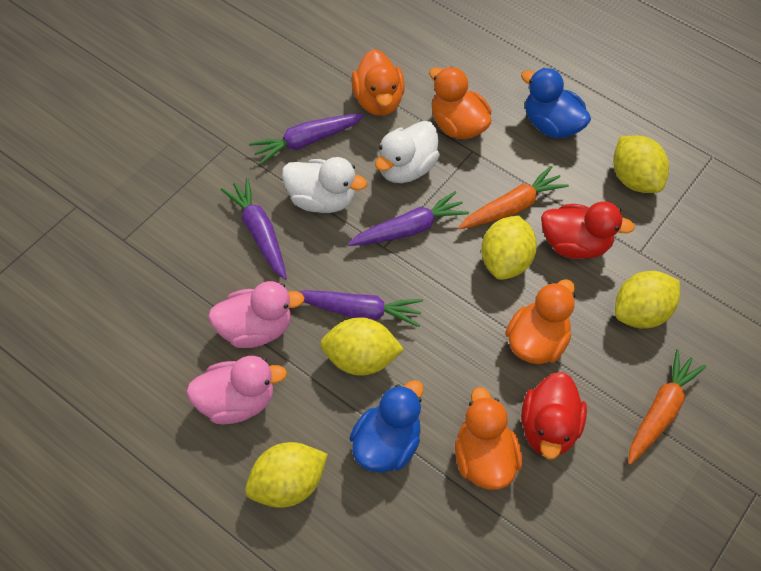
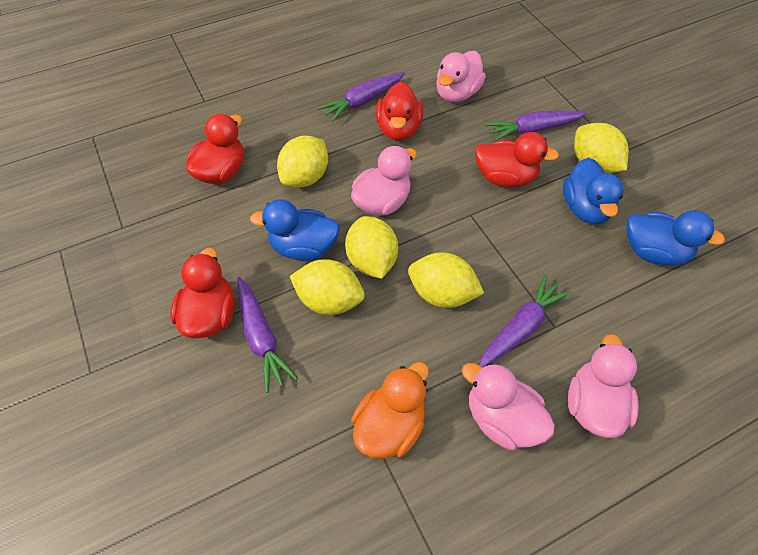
blue duck: 2 -> 3
orange carrot: 2 -> 0
orange duck: 4 -> 1
pink duck: 2 -> 4
red duck: 2 -> 4
white duck: 2 -> 0

